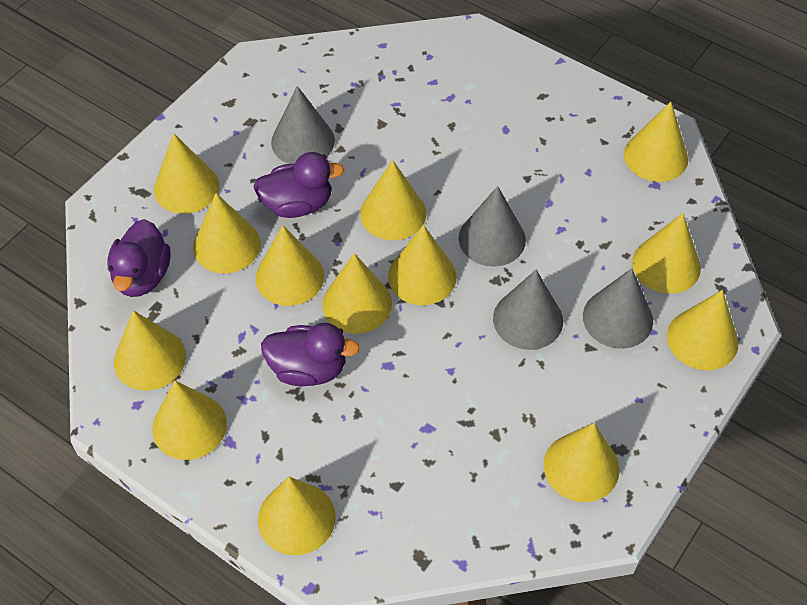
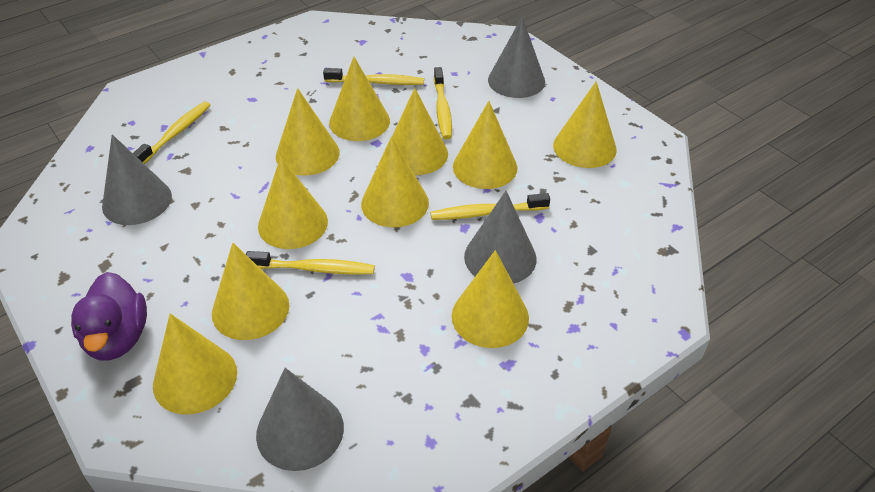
purple duck: 3 -> 1
yellow cone: 13 -> 10
yellow toothbrush: 0 -> 5

